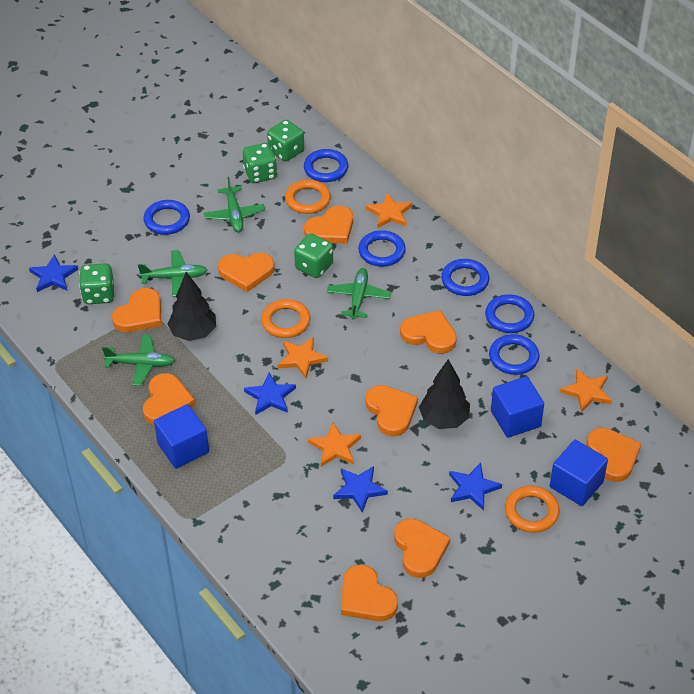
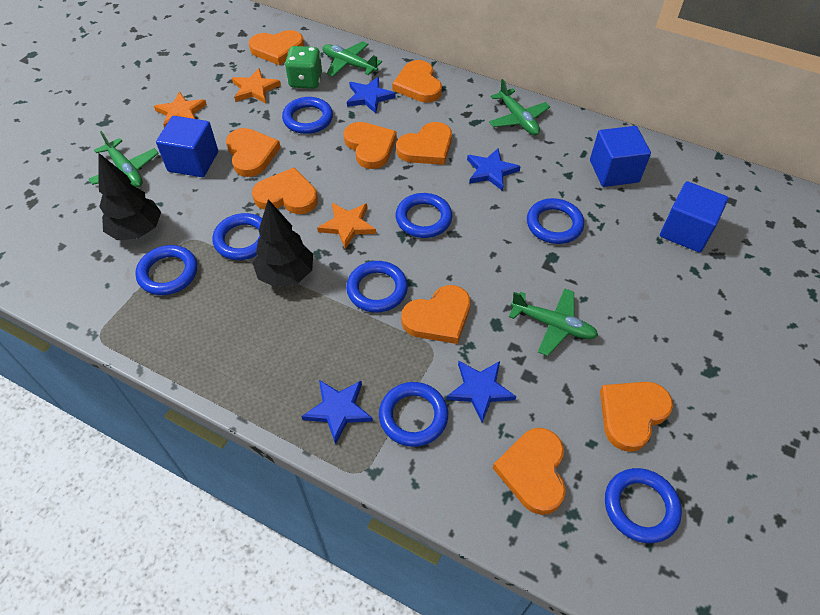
blue ring: 6 -> 8
green dice: 4 -> 1
orange ring: 3 -> 0
orange star: 4 -> 3

